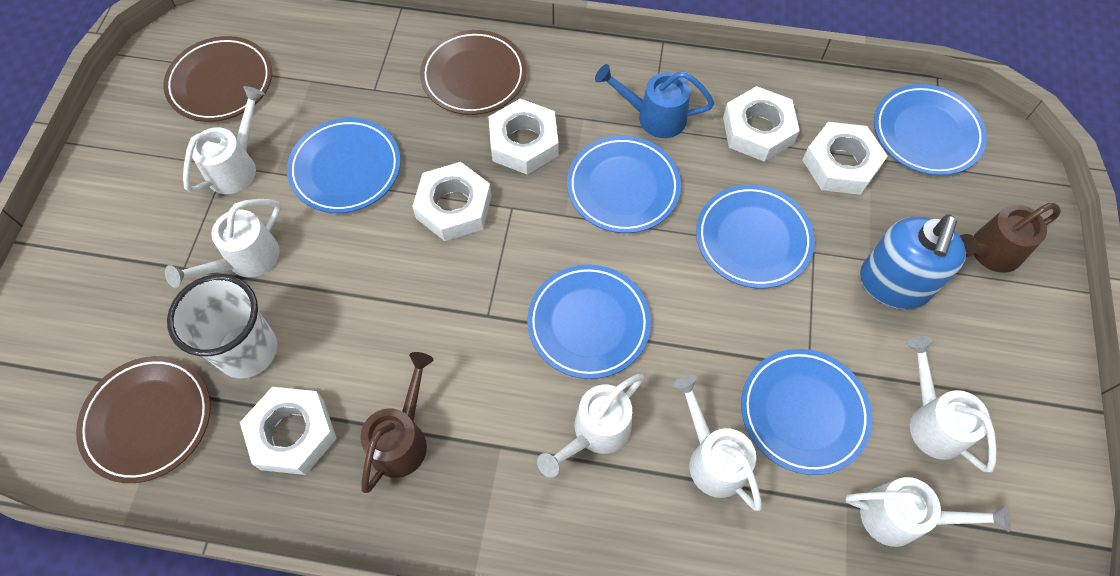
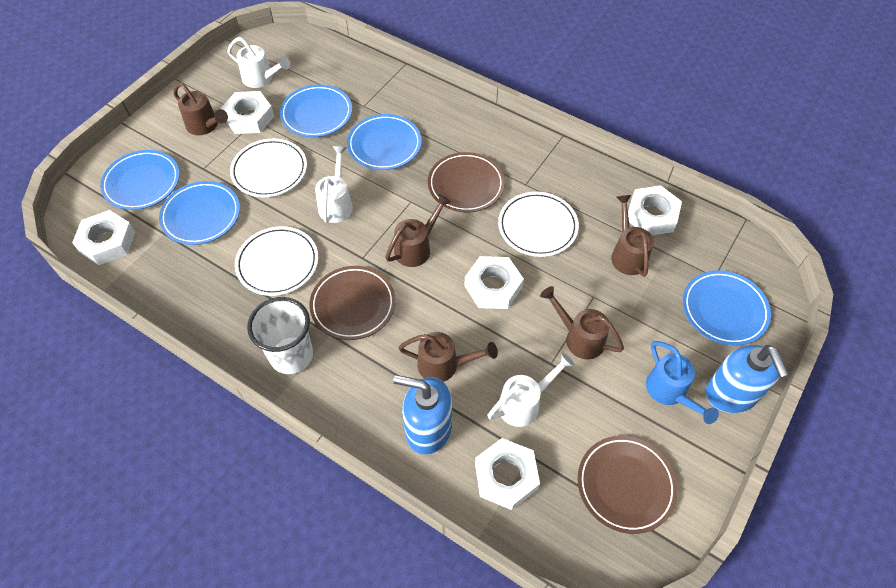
blue plate: 6 -> 5
blue soap dispenser: 1 -> 2
brown watering can: 2 -> 5
white plate: 0 -> 3
white watering can: 6 -> 3

